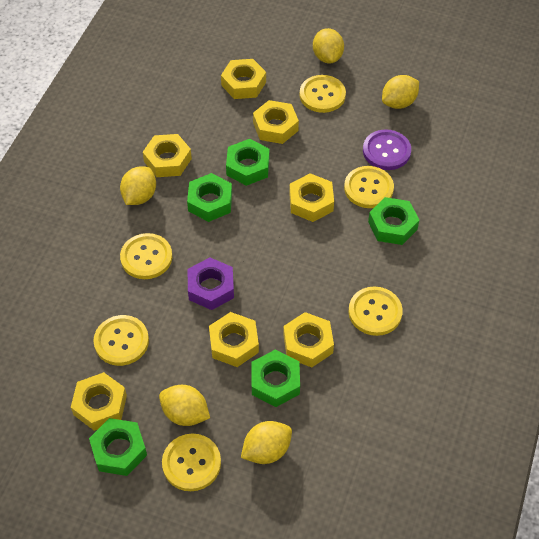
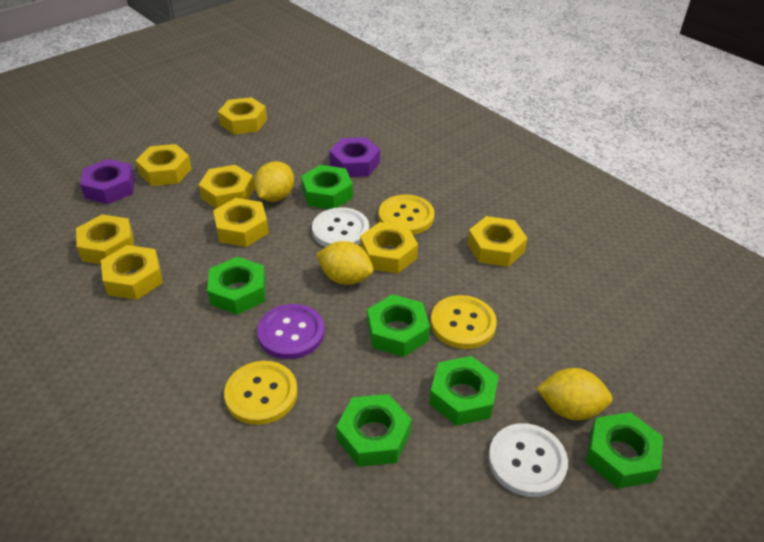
green nut: 5 -> 6
purple nut: 1 -> 2
white button: 0 -> 2
yellow button: 6 -> 3
yellow lemon: 5 -> 3
yellow nut: 7 -> 8

